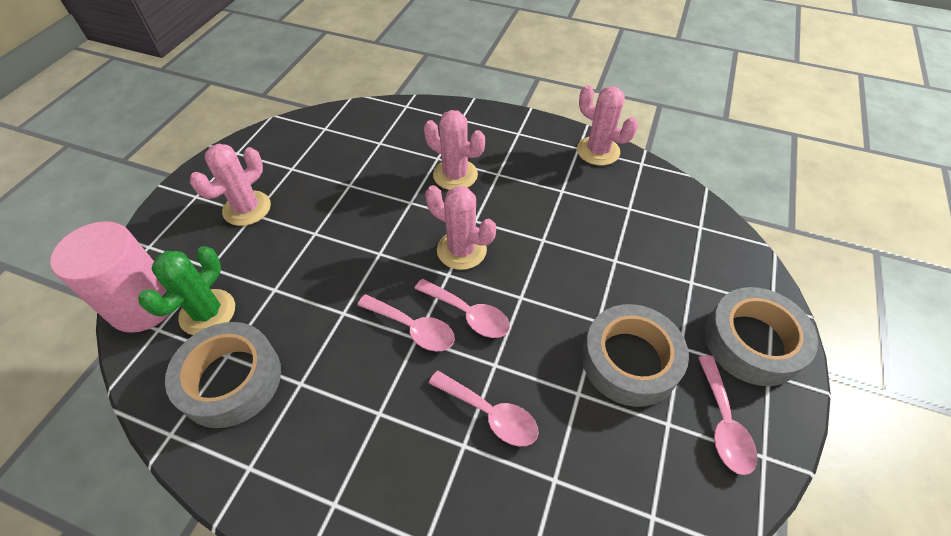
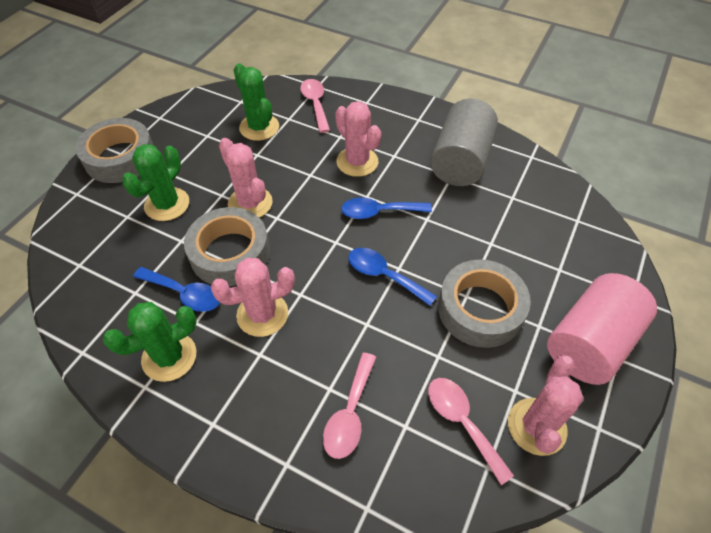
blue spoon: 0 -> 3
green cactus: 1 -> 3
grey cylinder: 0 -> 1
pink spoon: 4 -> 3

